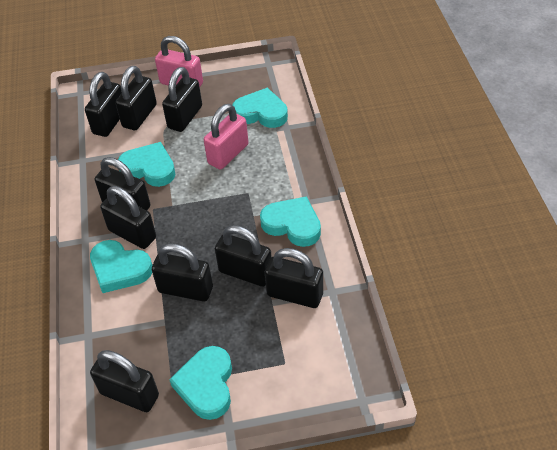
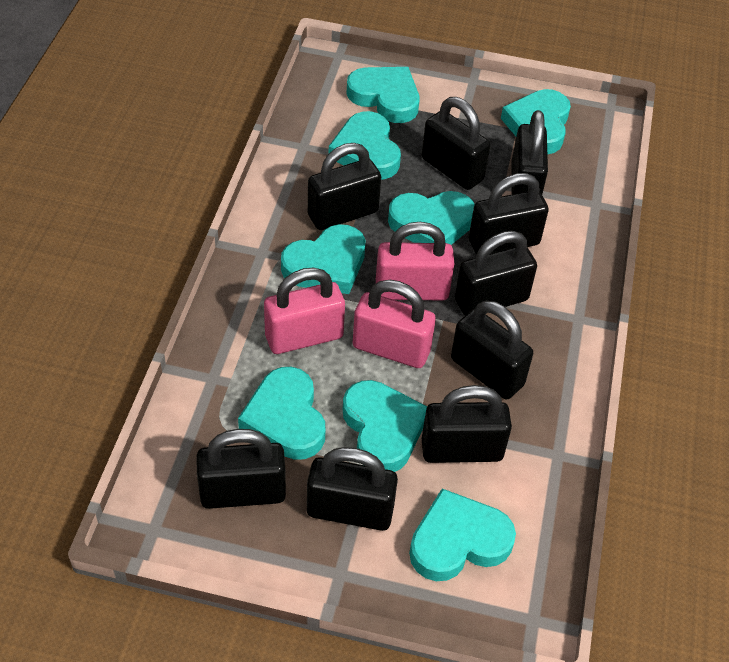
pink padlock: 2 -> 3
turquoise heart: 5 -> 8

